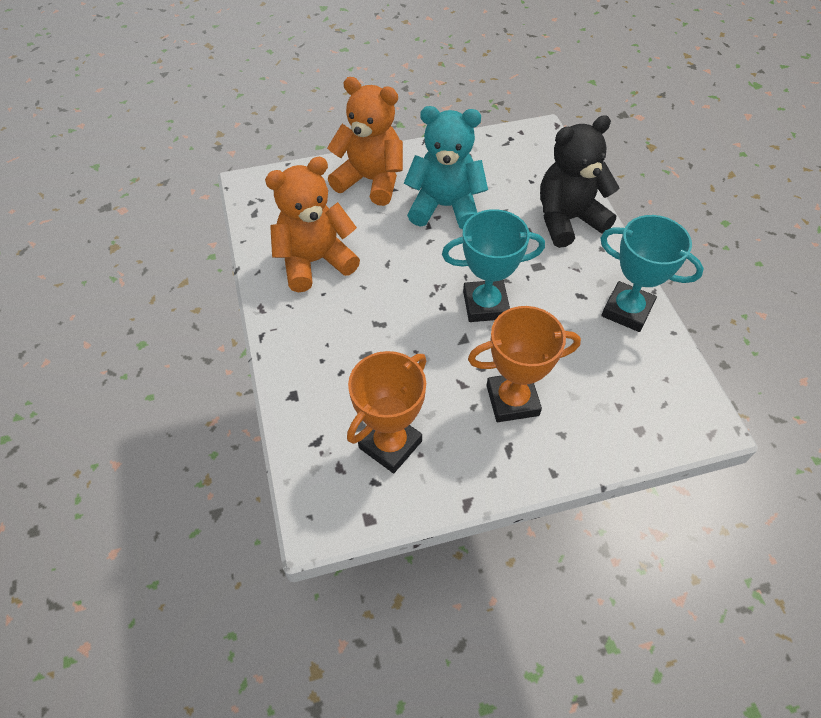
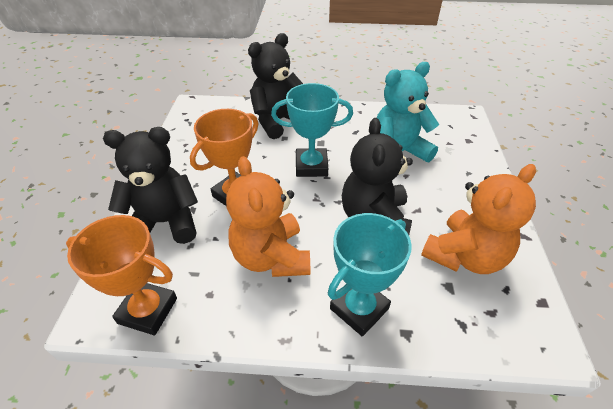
black teddy bear: 1 -> 3

